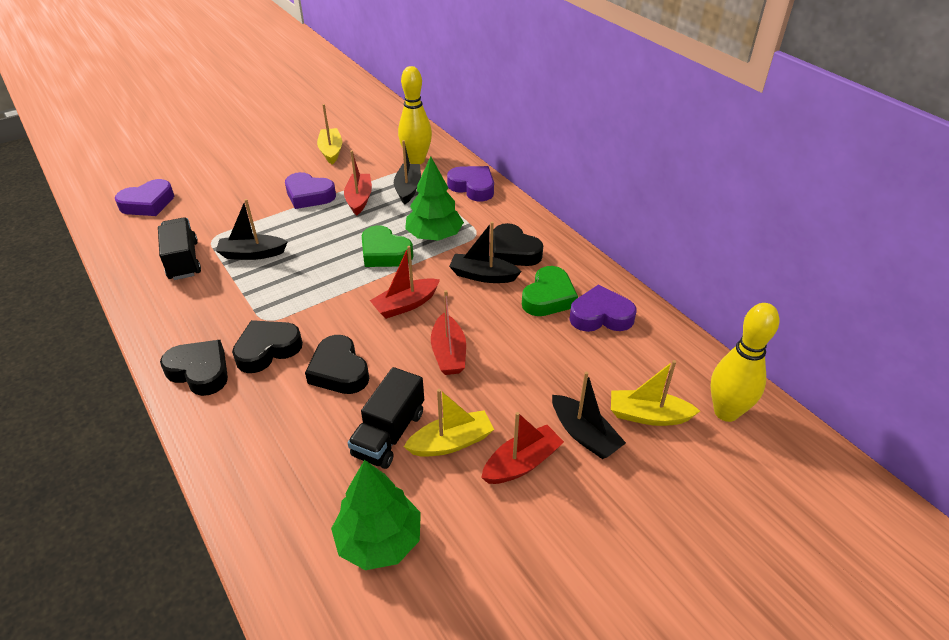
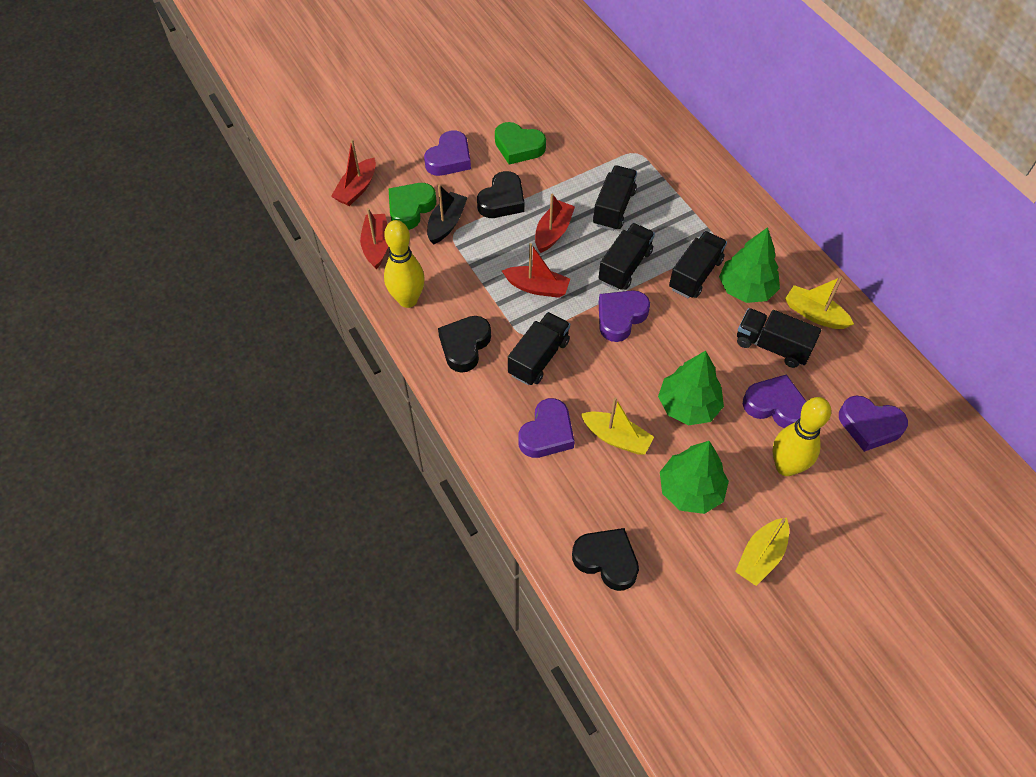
black boat: 4 -> 1
black heart: 4 -> 3
black truck: 2 -> 5
green tree: 2 -> 3
purple heart: 4 -> 5

